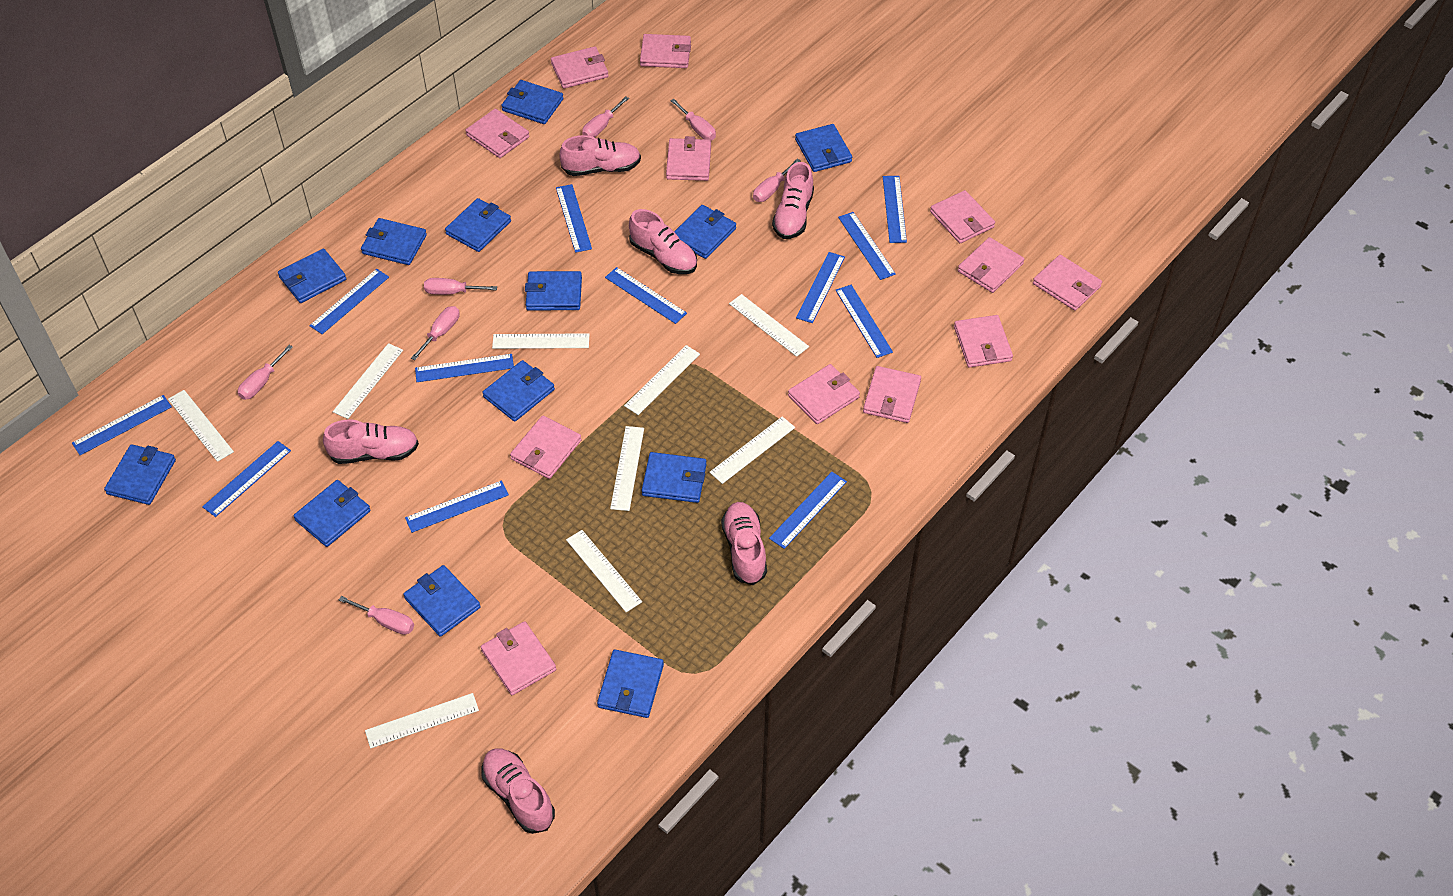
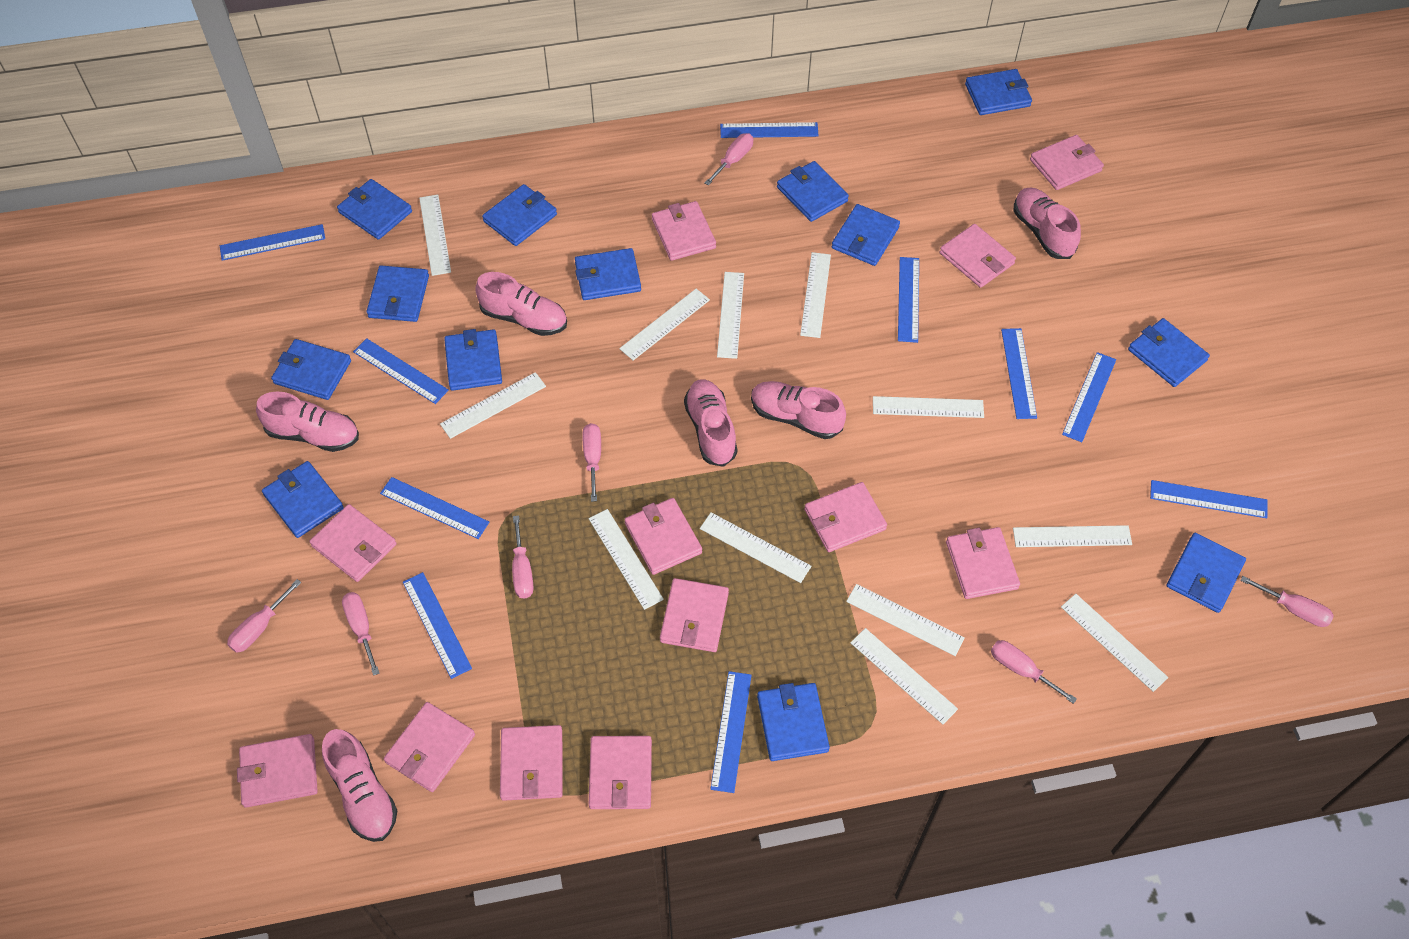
blue ruler: 12 -> 10
white ruler: 9 -> 12

